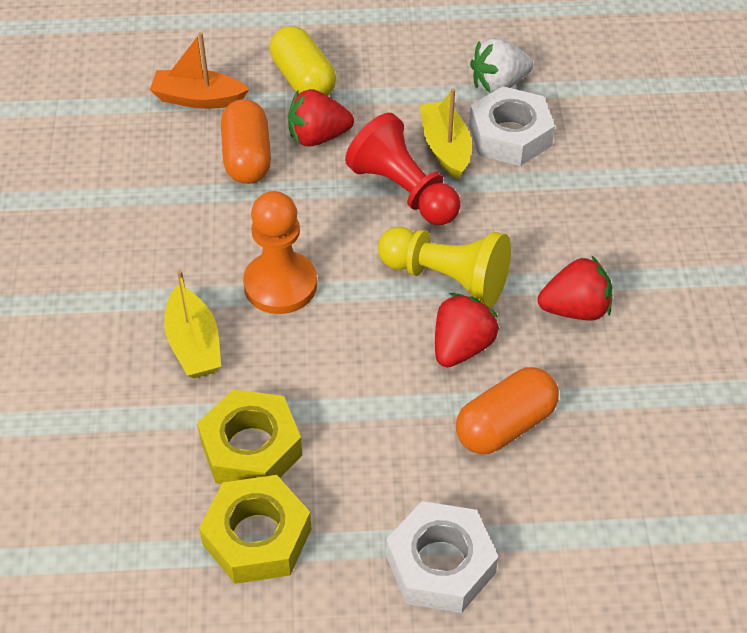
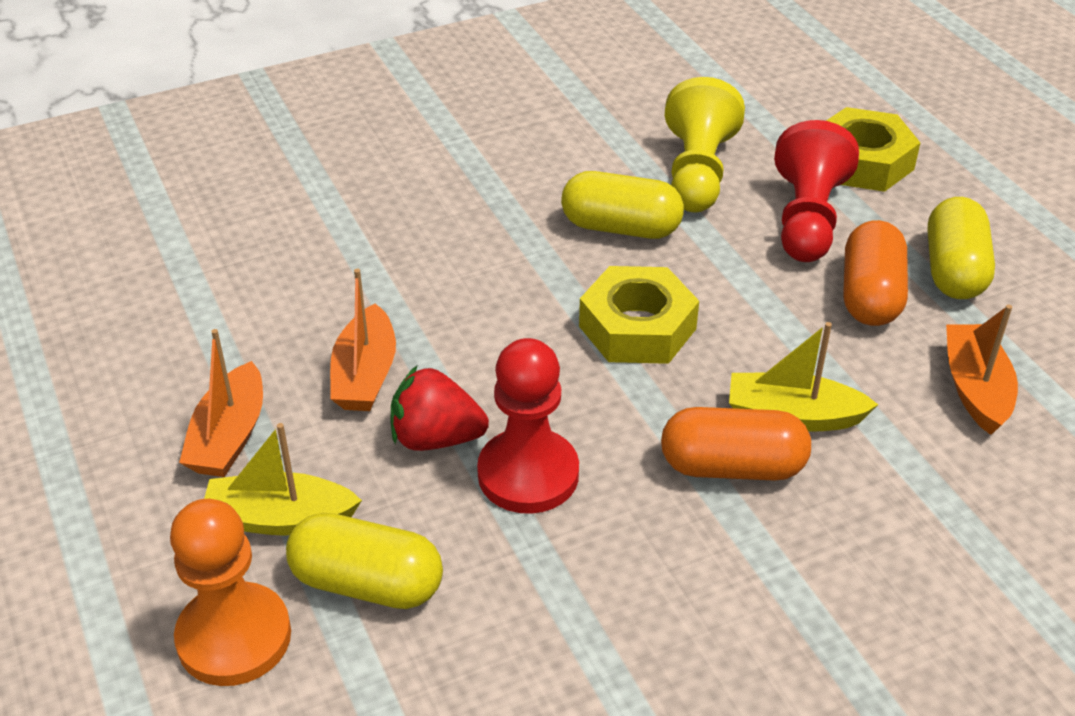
orange boat: 1 -> 3
red pawn: 1 -> 2
red strawberry: 3 -> 1
white nut: 2 -> 0
white strawberry: 1 -> 0
yellow capsule: 1 -> 3

